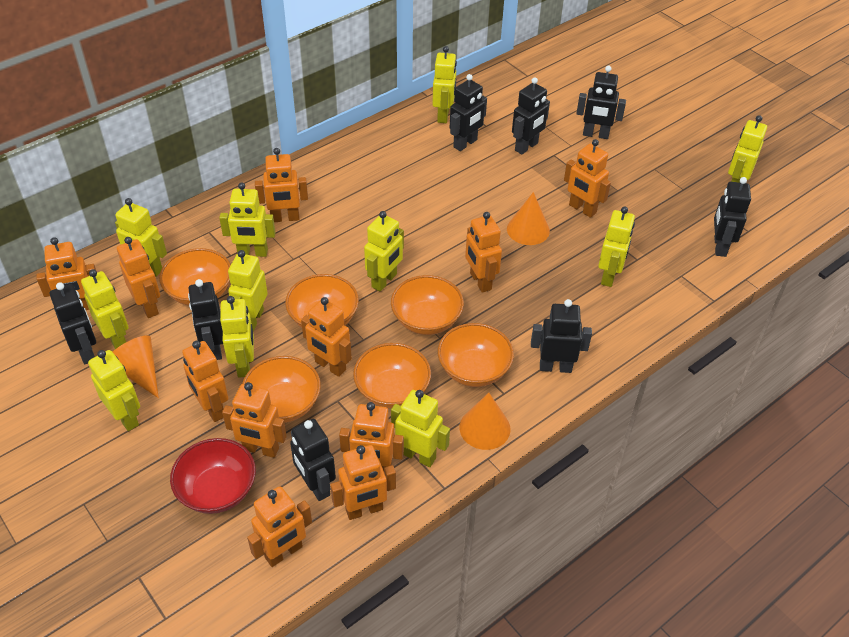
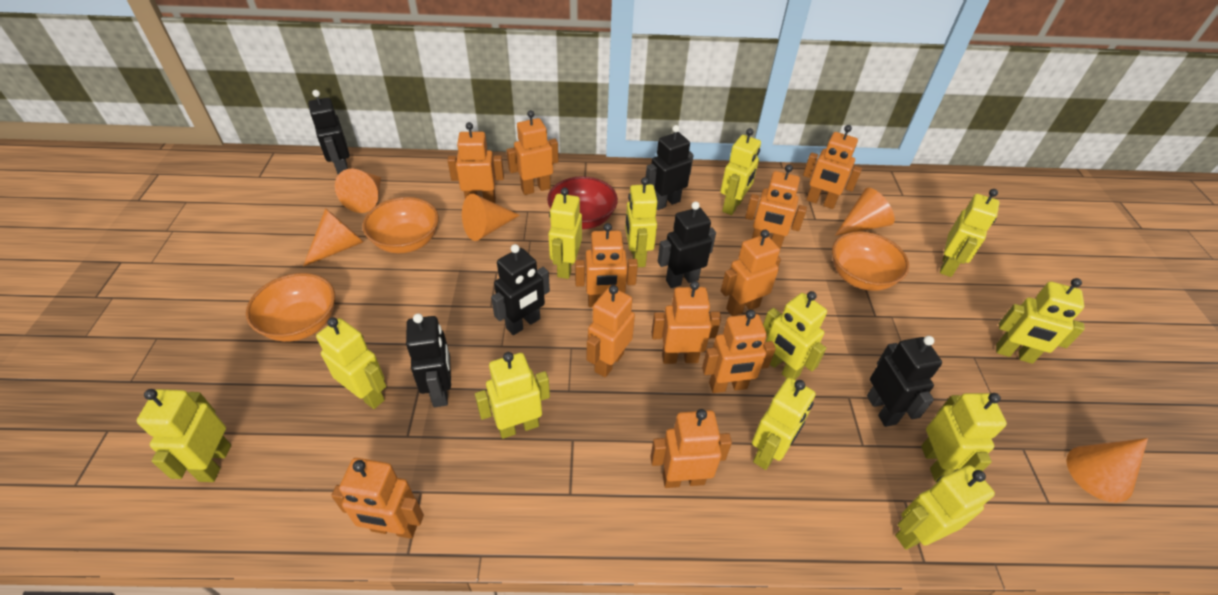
black robot: 8 -> 6
orange bowl: 6 -> 3
orange cone: 3 -> 5
yellow robot: 11 -> 12

